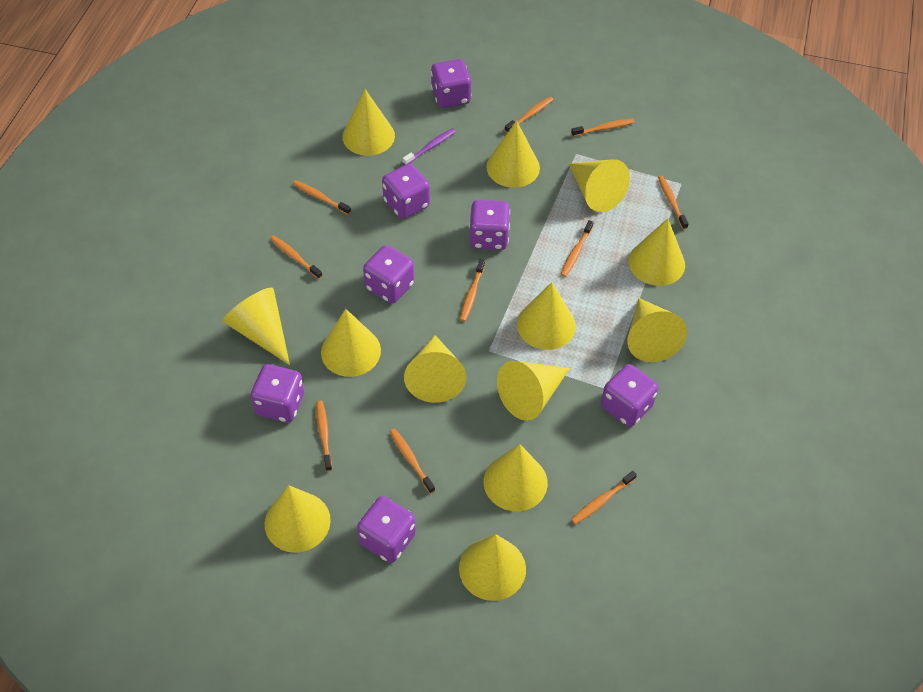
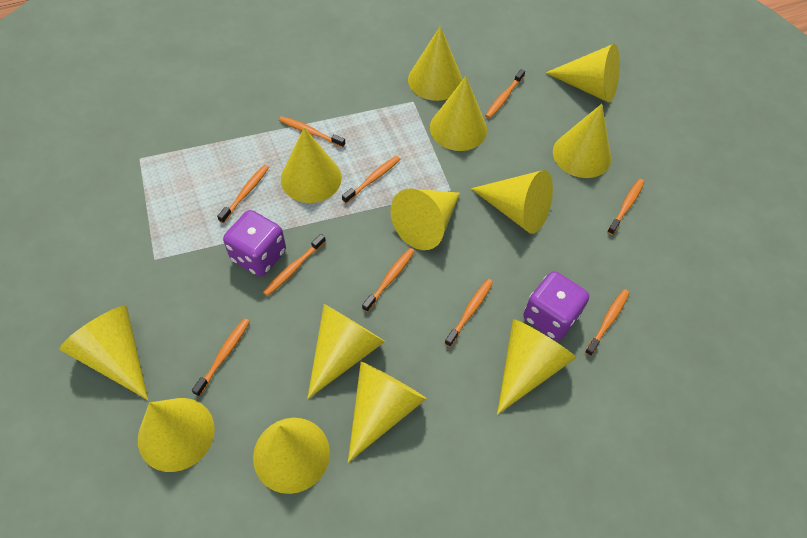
purple dice: 7 -> 2
purple toothbrush: 1 -> 0

